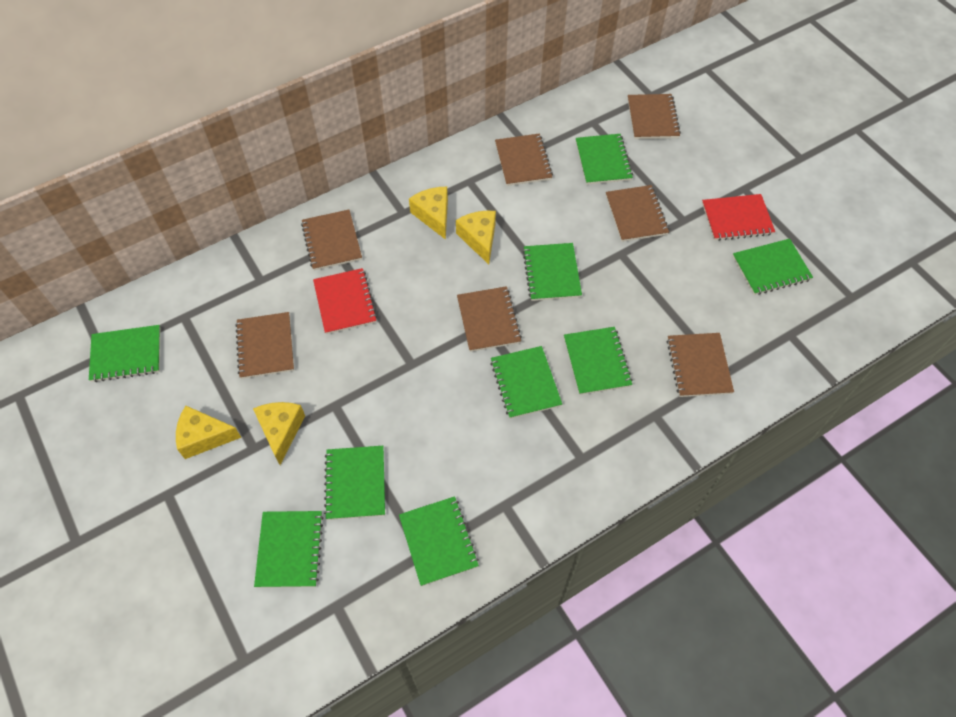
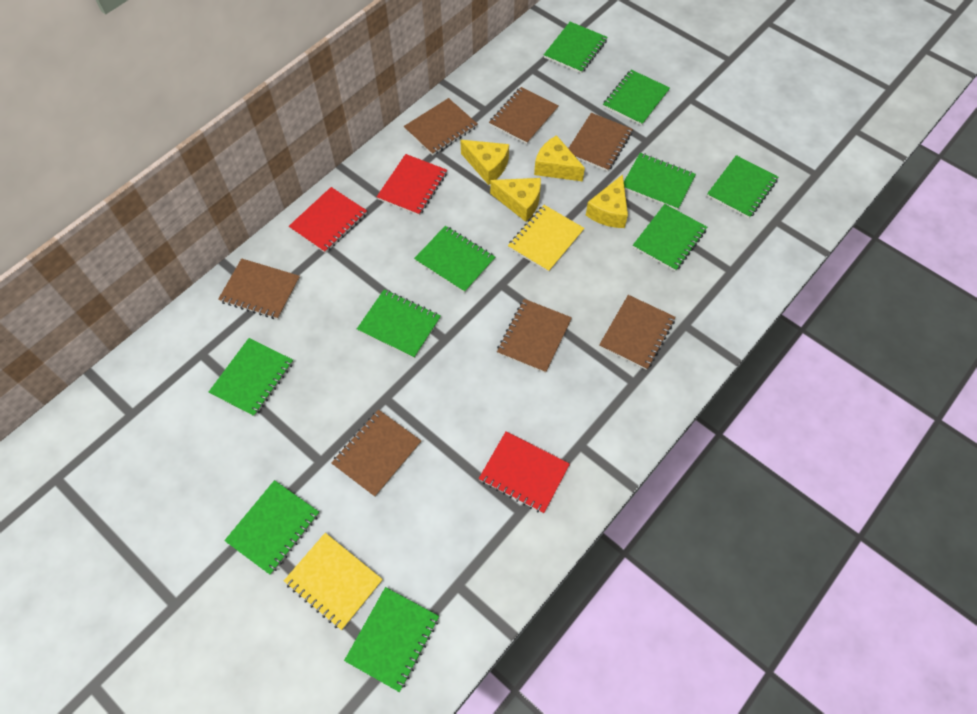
green notebook: 9 -> 10
red notebook: 2 -> 3
yellow notebook: 0 -> 2

